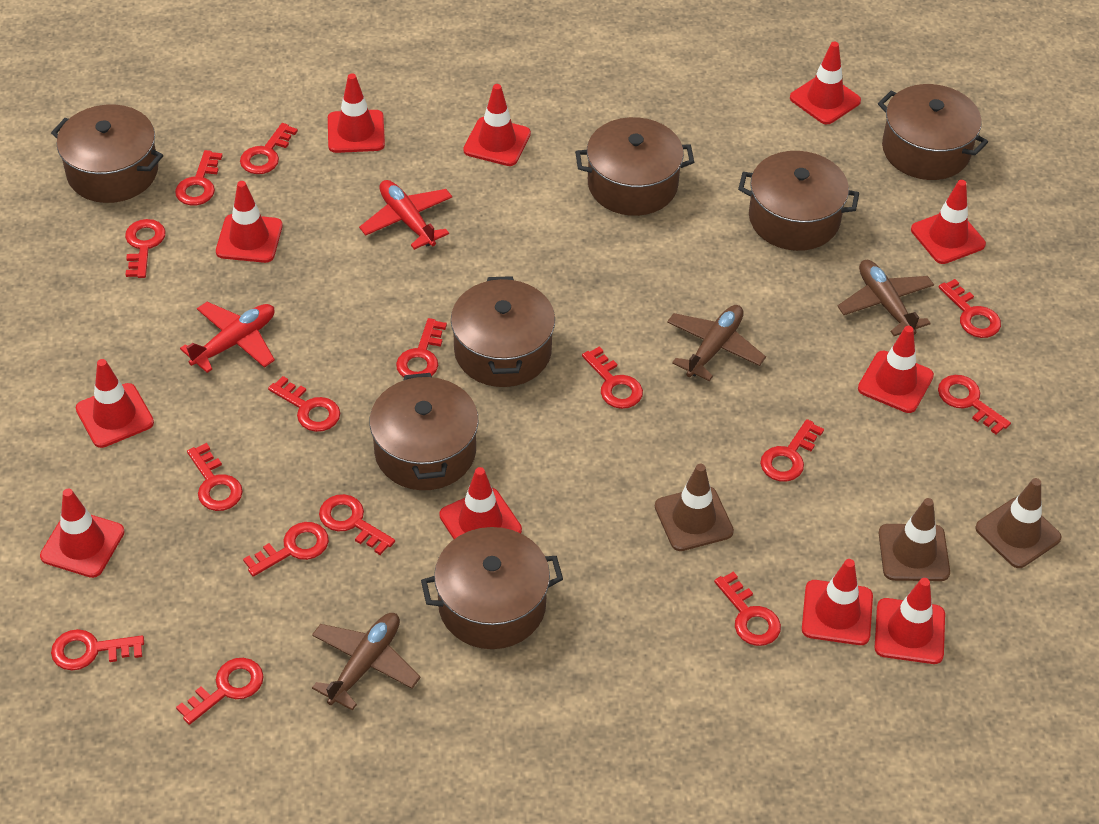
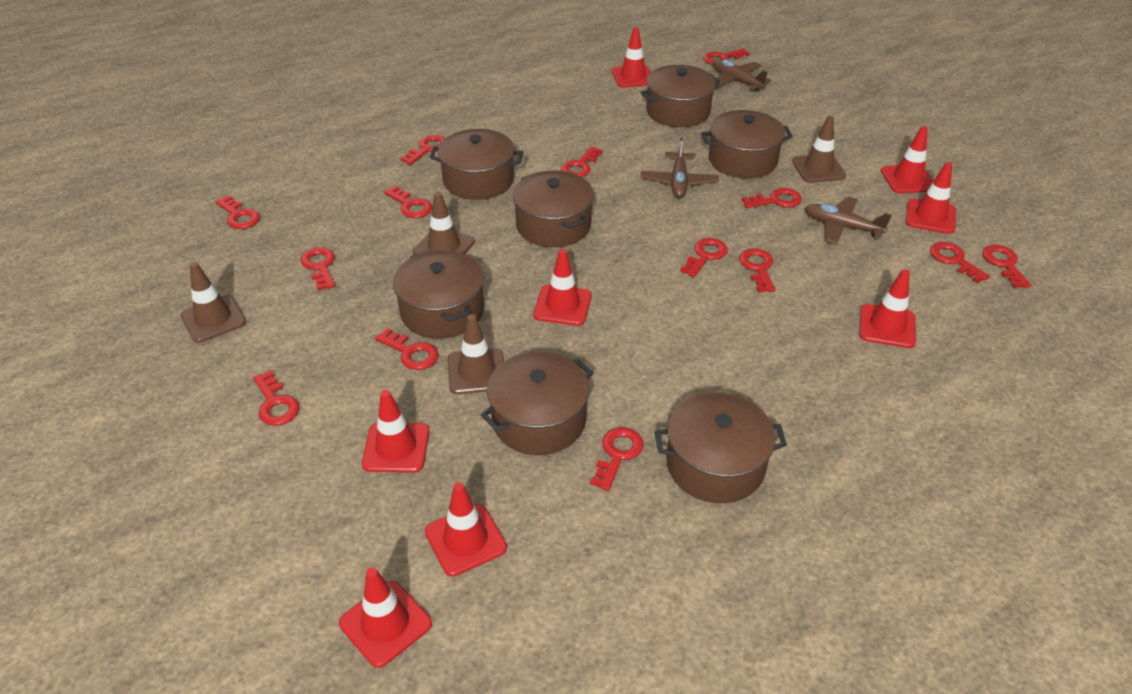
brown traffic cone: 3 -> 4
red key: 15 -> 14
red plane: 2 -> 0
red traffic cone: 11 -> 8

